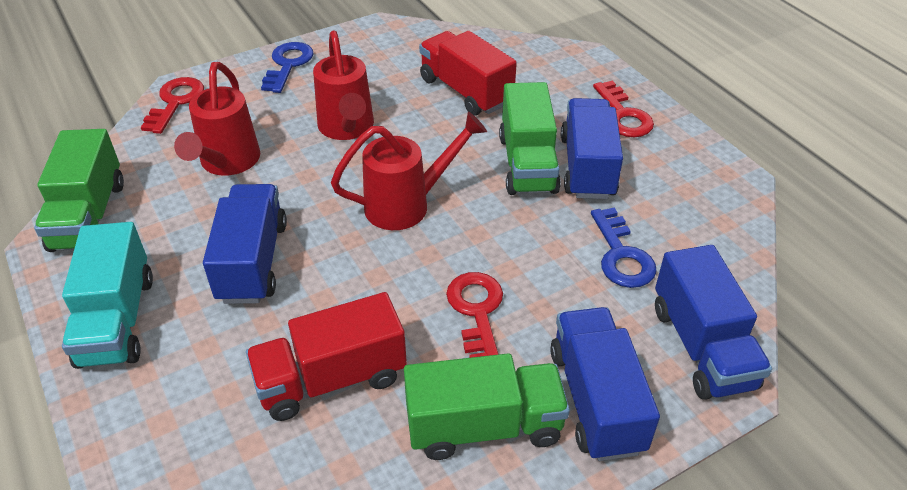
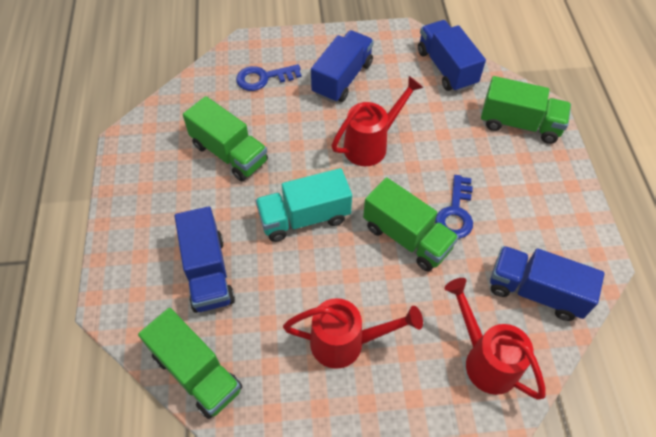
green truck: 3 -> 4
red key: 3 -> 0
red truck: 2 -> 0

